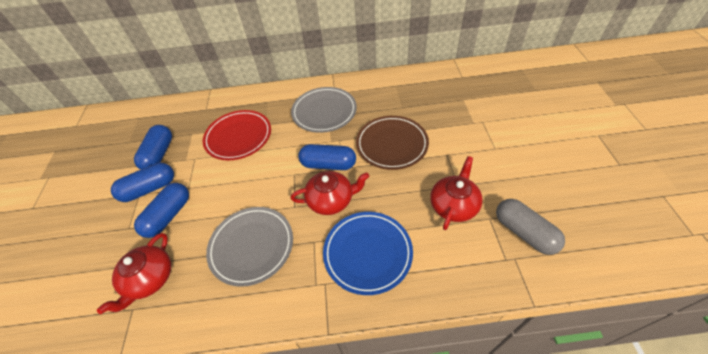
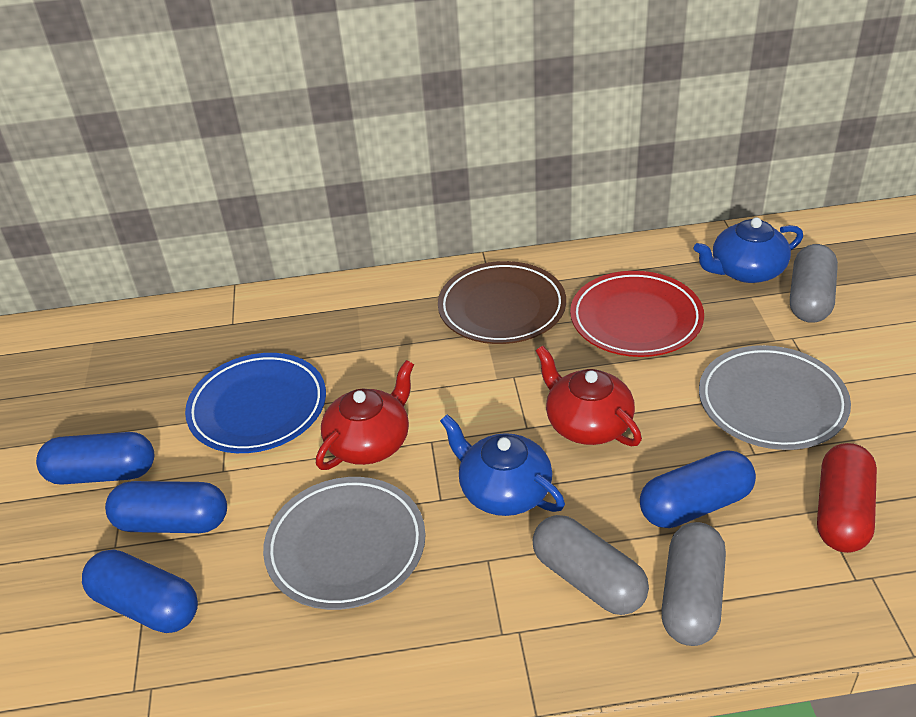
blue teapot: 0 -> 2
grey capsule: 1 -> 3
red capsule: 0 -> 1
red teapot: 3 -> 2

